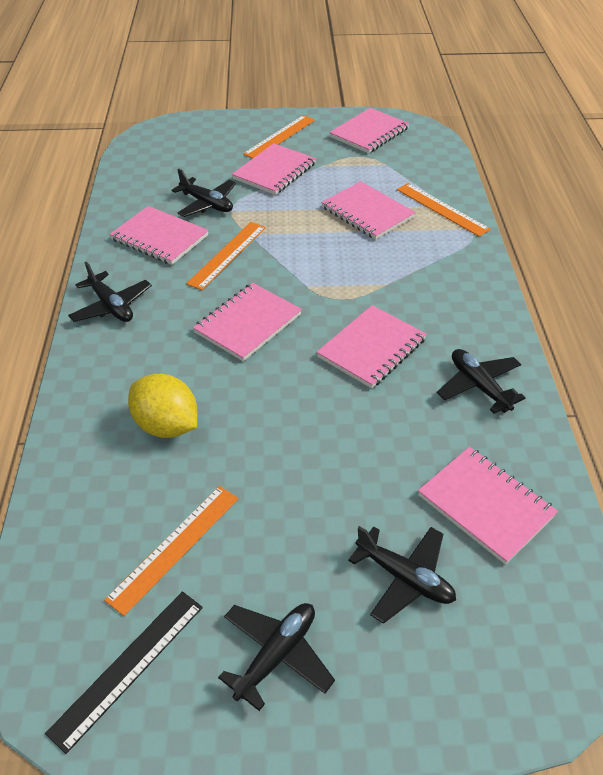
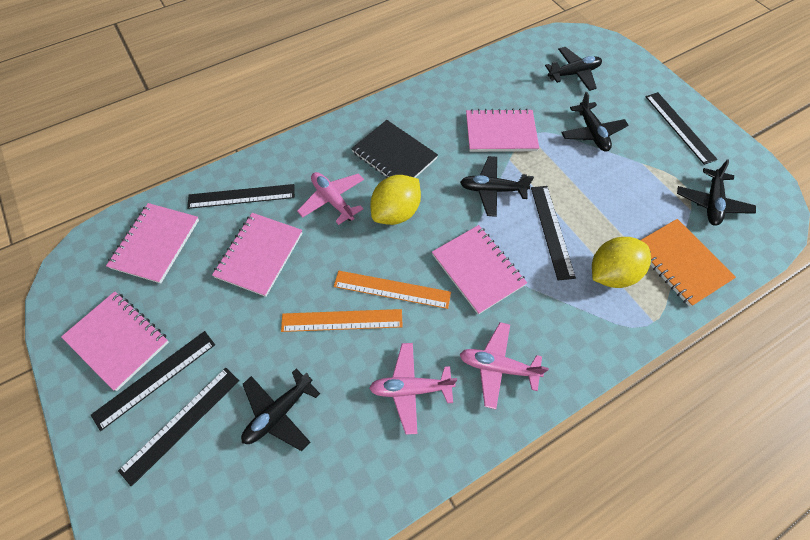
black notebook: 0 -> 1
black ruler: 1 -> 5
orange notebook: 0 -> 1
orange ruler: 4 -> 2
pink notebook: 7 -> 5
pink plane: 0 -> 3
yellow lemon: 1 -> 2

